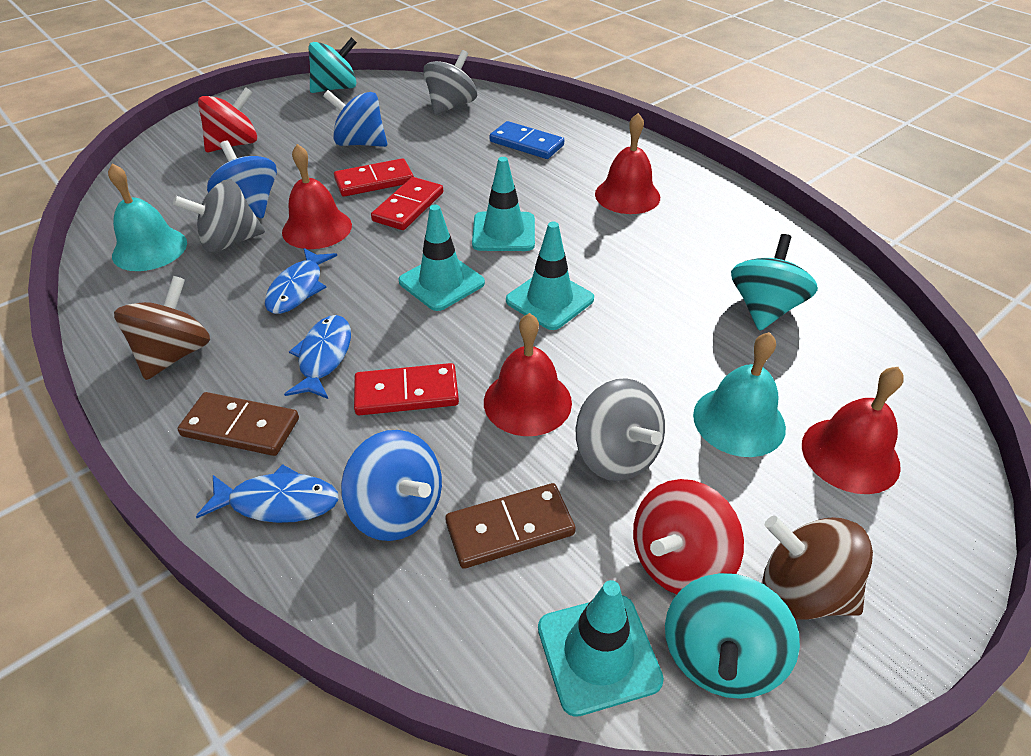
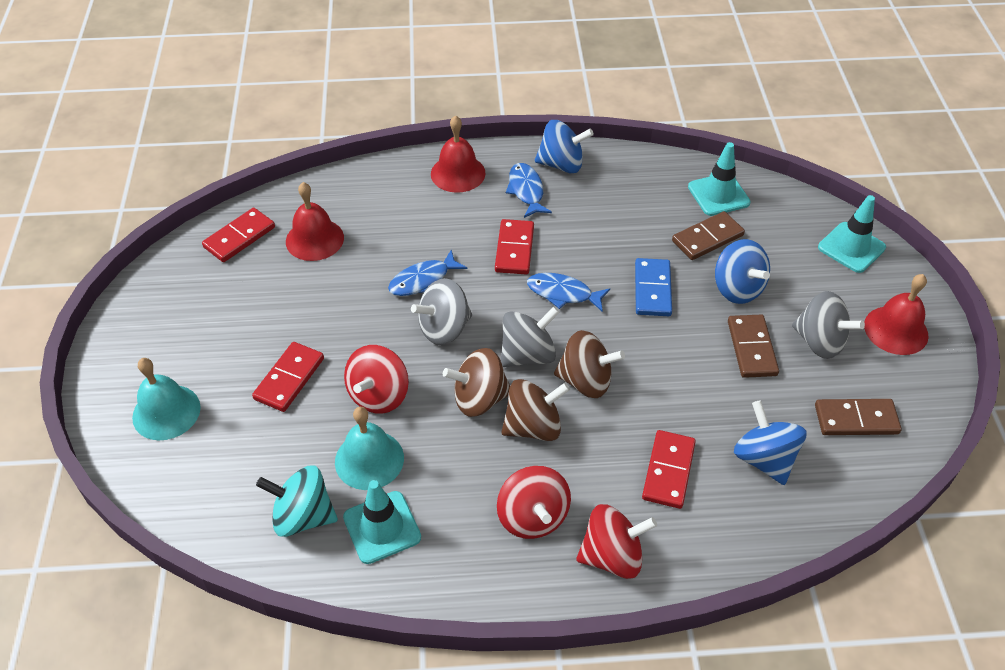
brown domino: 2 -> 3
brown spinning top: 2 -> 3
red bell: 4 -> 3
red domino: 3 -> 4
red spinning top: 2 -> 3
turquoise spinning top: 3 -> 1
turquoise traffic cone: 4 -> 3

